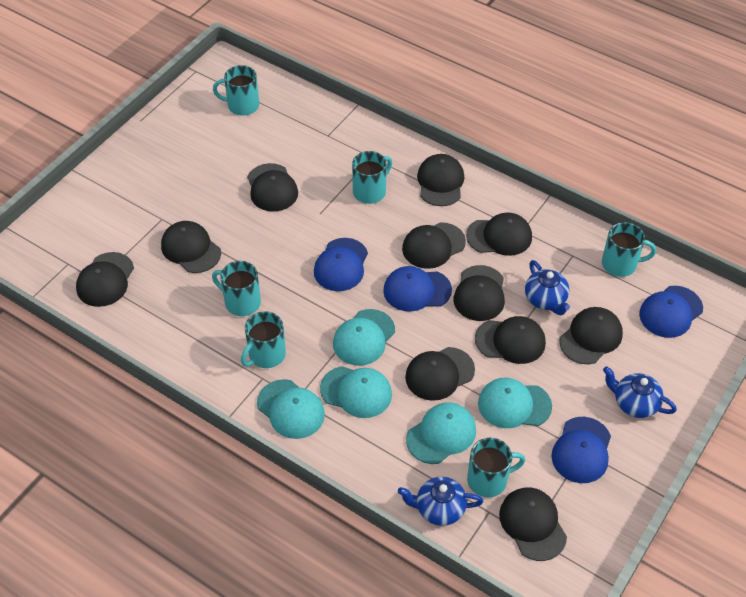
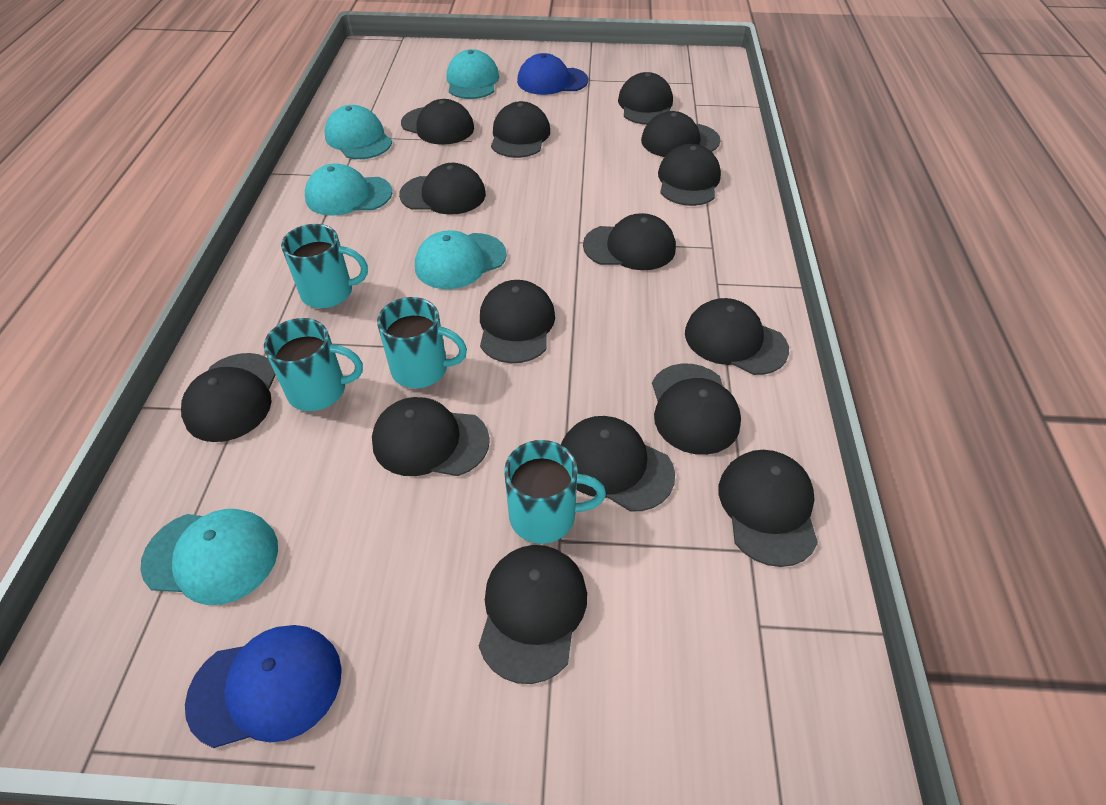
black cap: 11 -> 15
blue cap: 4 -> 2
blue teapot: 3 -> 0
turquoise mug: 6 -> 4

